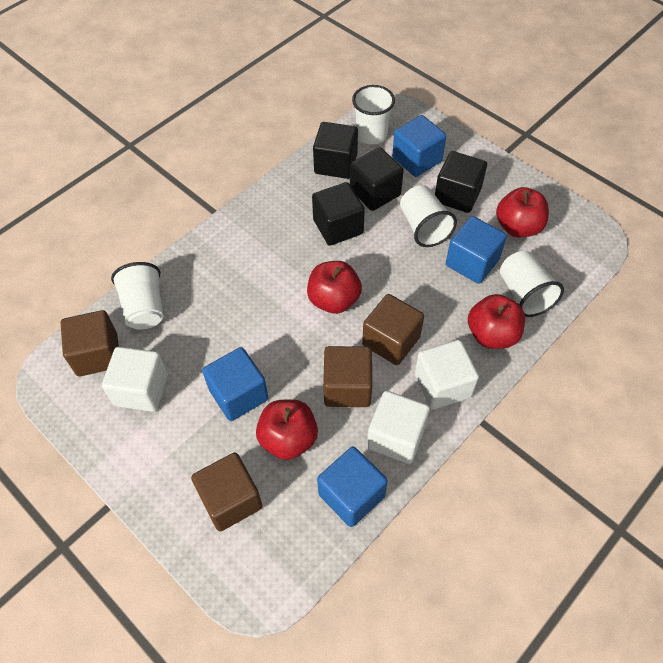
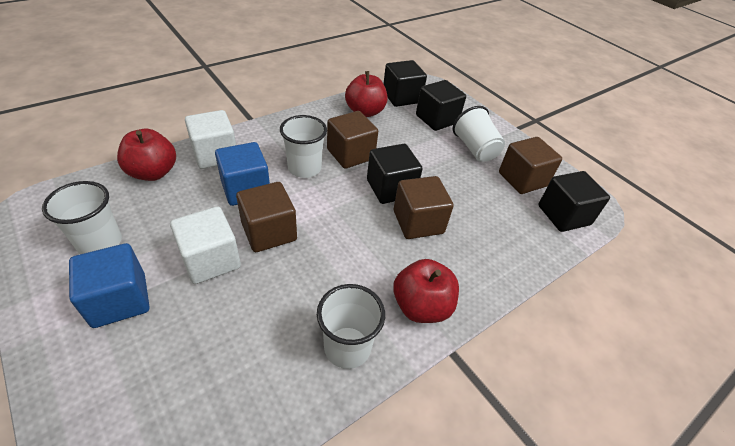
blue cube: 4 -> 2
red apple: 4 -> 3
white cube: 3 -> 2

